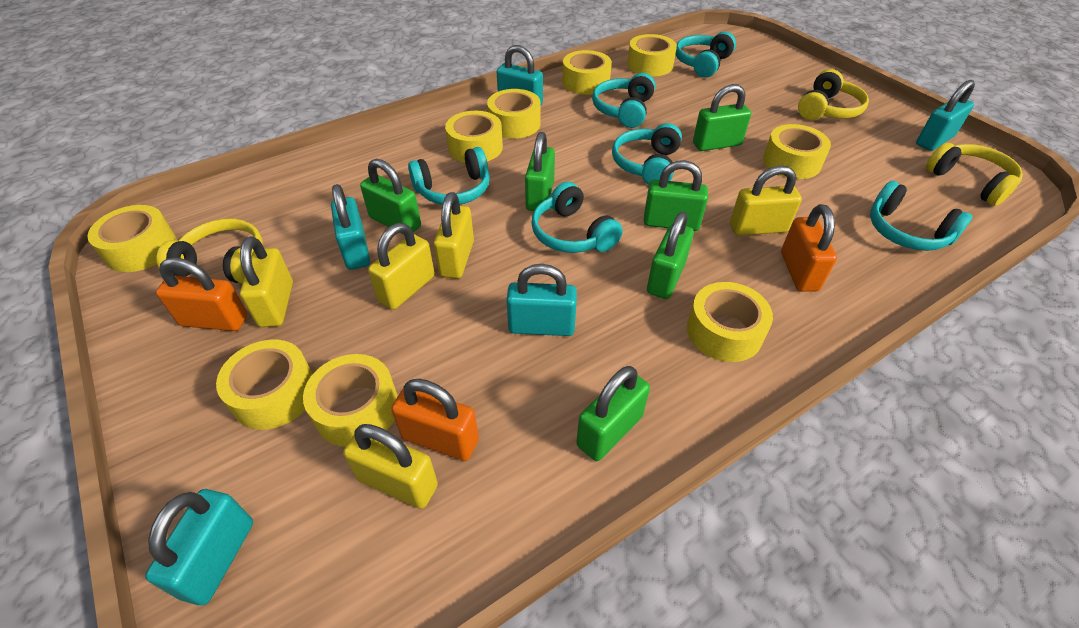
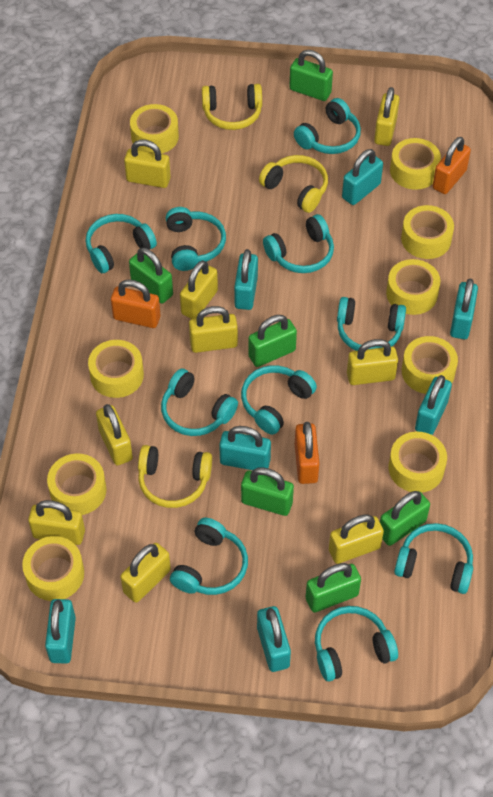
turquoise headphones: 6 -> 10
turquoise padlock: 5 -> 7
yellow padlock: 5 -> 9

